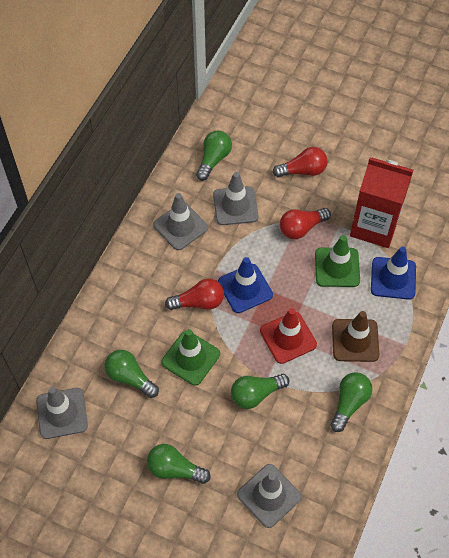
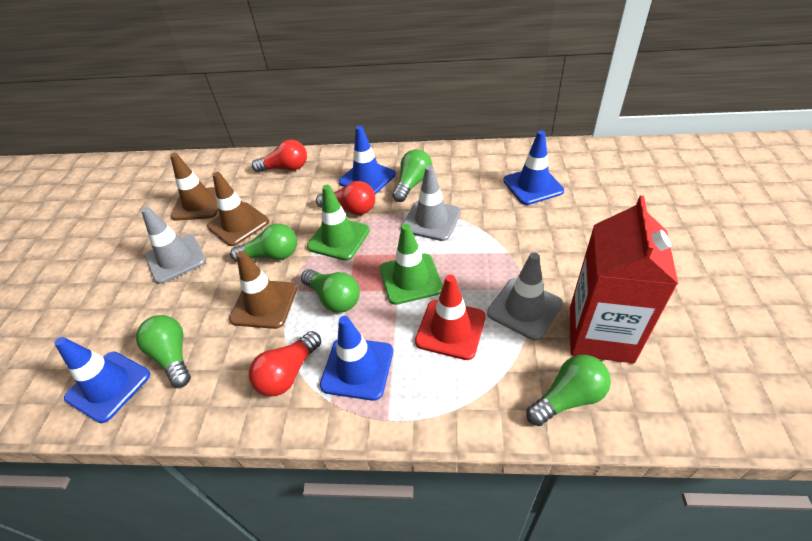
blue traffic cone: 2 -> 4
brown traffic cone: 1 -> 3
grey traffic cone: 4 -> 3

